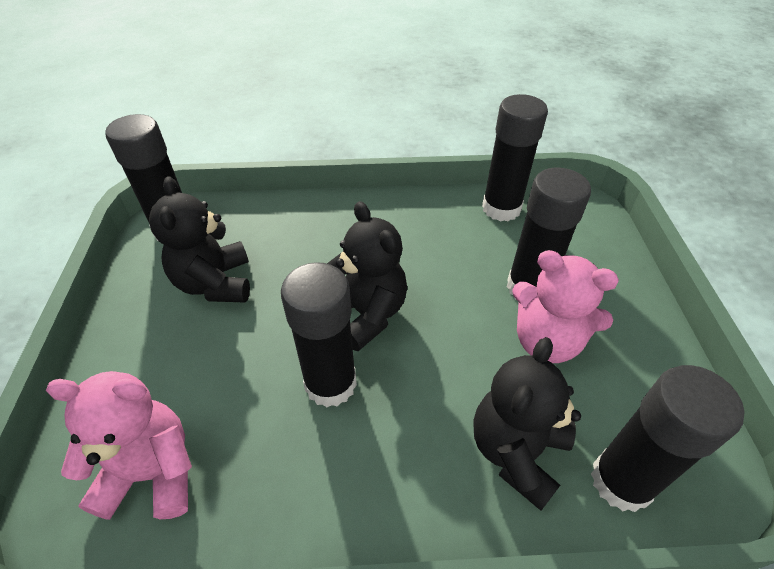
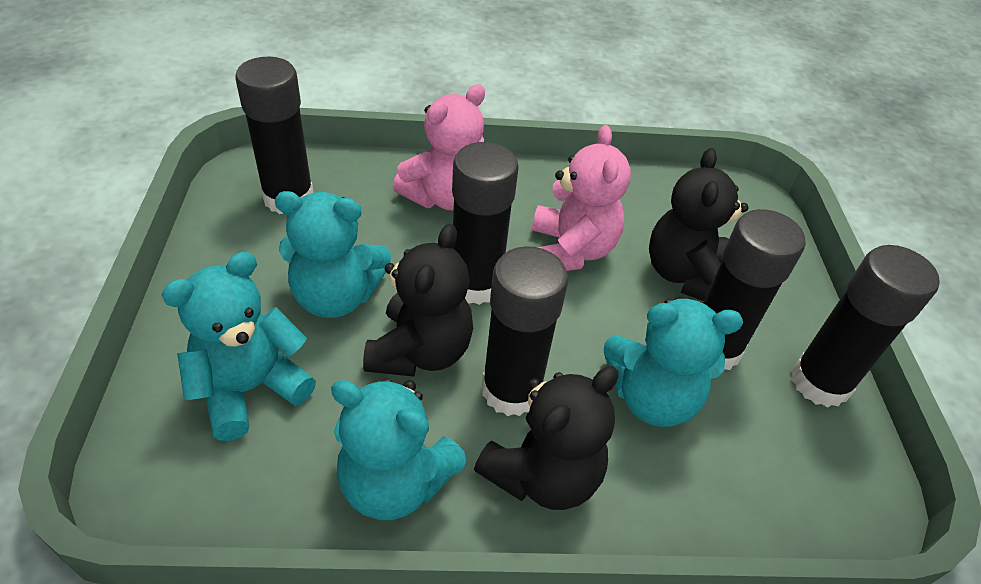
turquoise teddy bear: 0 -> 4

